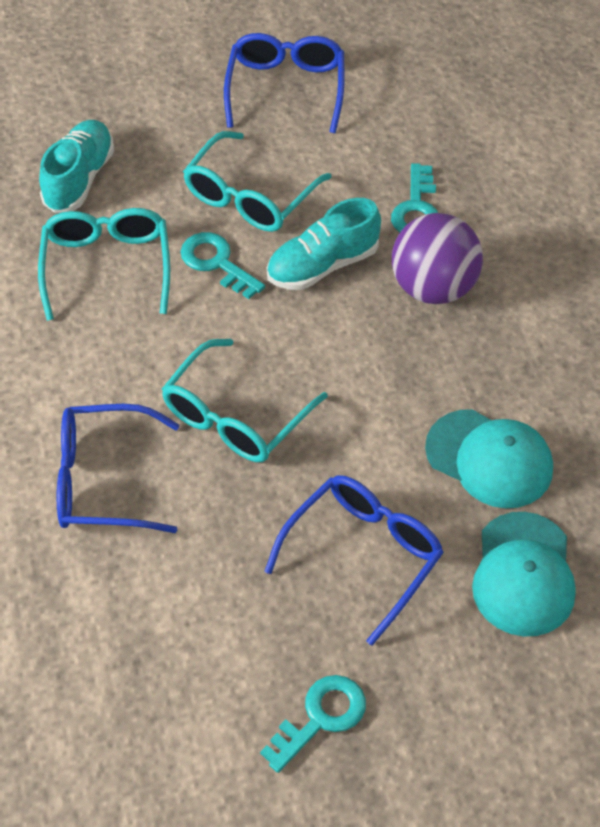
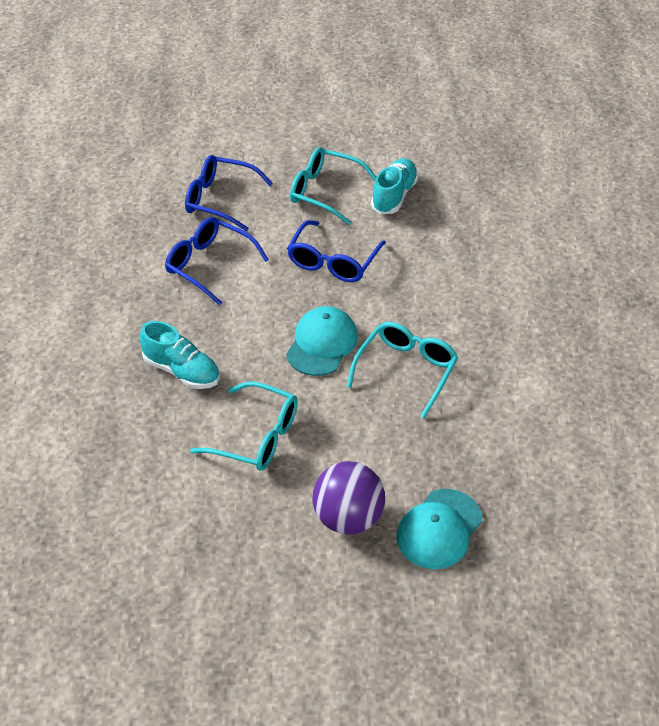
turquoise key: 3 -> 0

